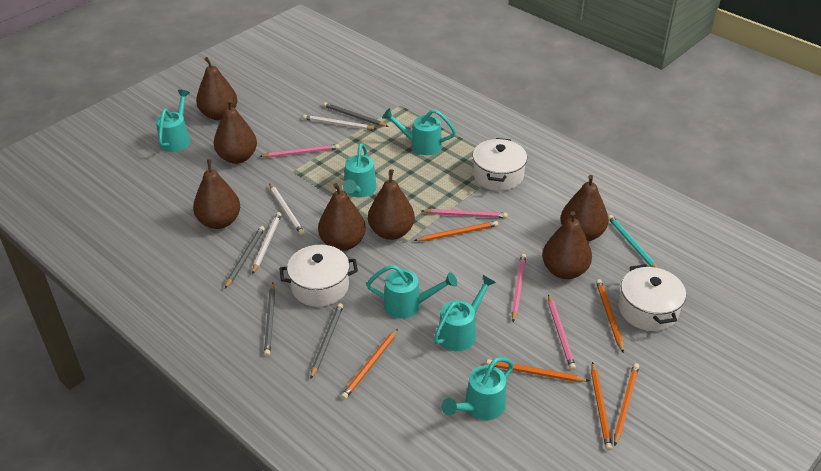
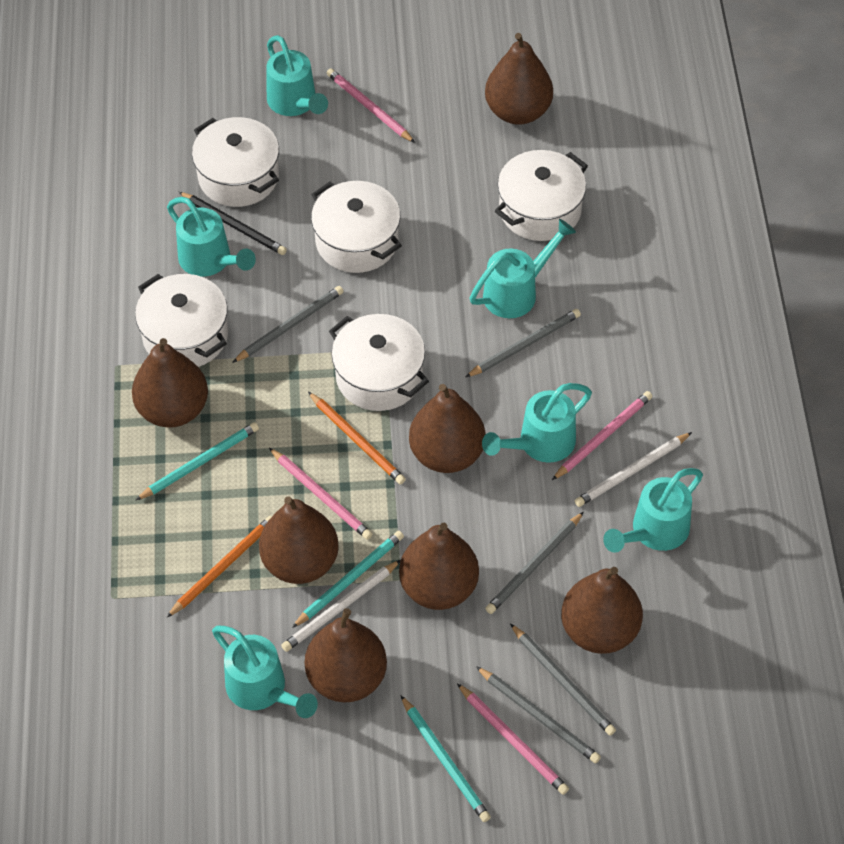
black pencil: 0 -> 1
grey pencil: 4 -> 5
orange pencil: 6 -> 2
turquoise pencil: 1 -> 3
white pencil: 3 -> 2
white pot: 3 -> 5

